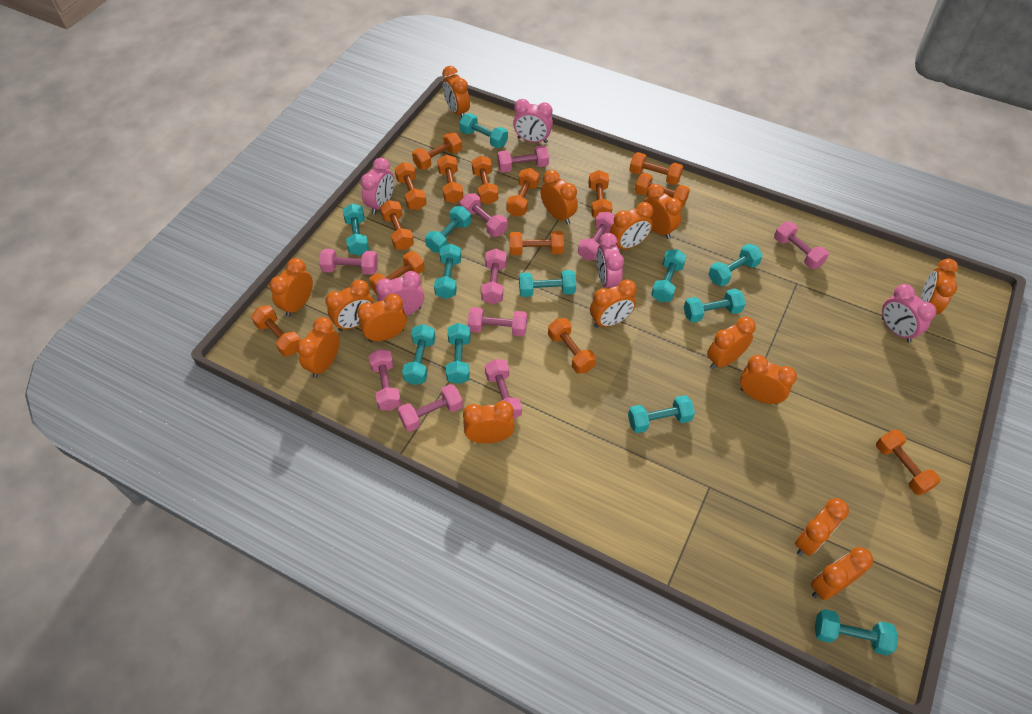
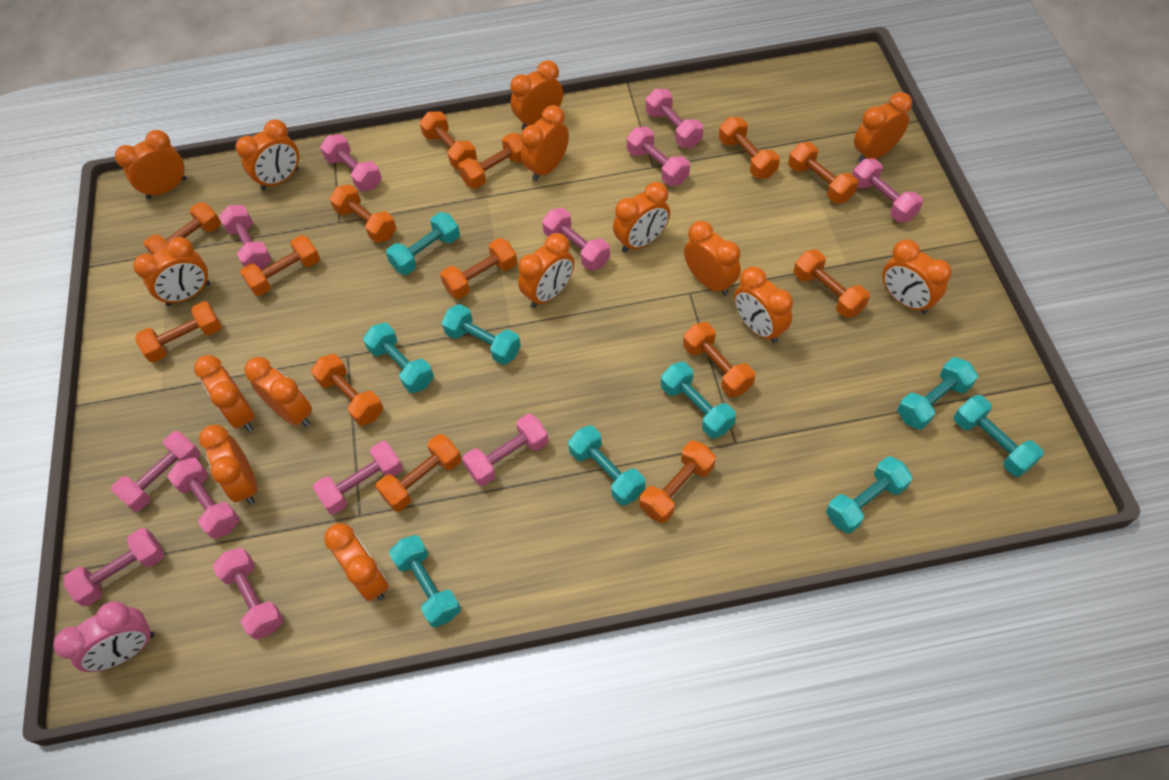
pink clock: 5 -> 1
pink dumbbell: 10 -> 12
turquoise dumbbell: 12 -> 9

